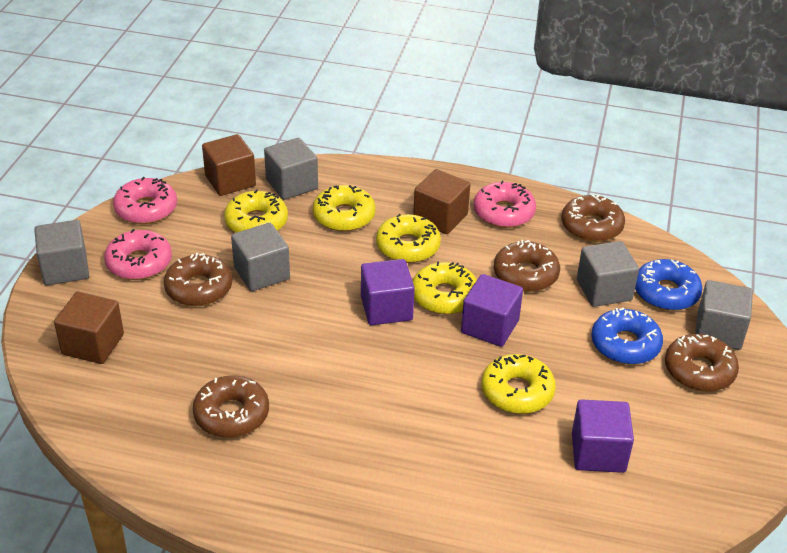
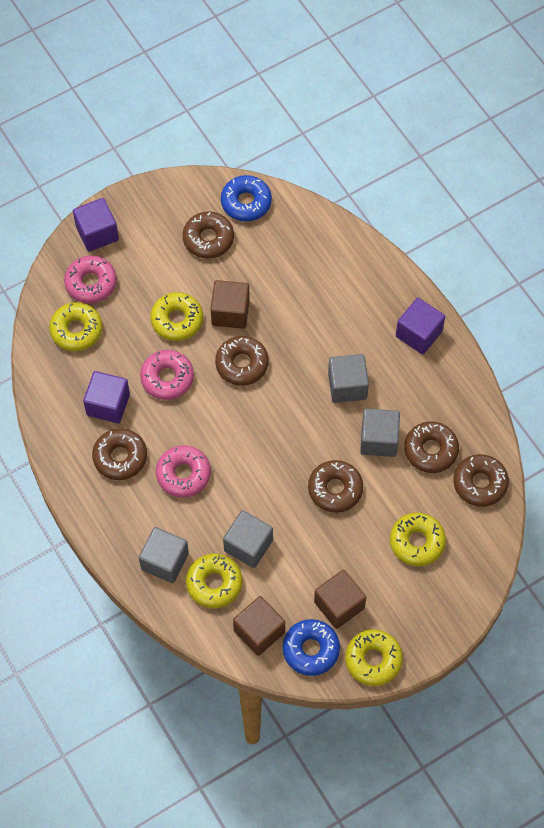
brown donut: 5 -> 6
grey cube: 5 -> 4

